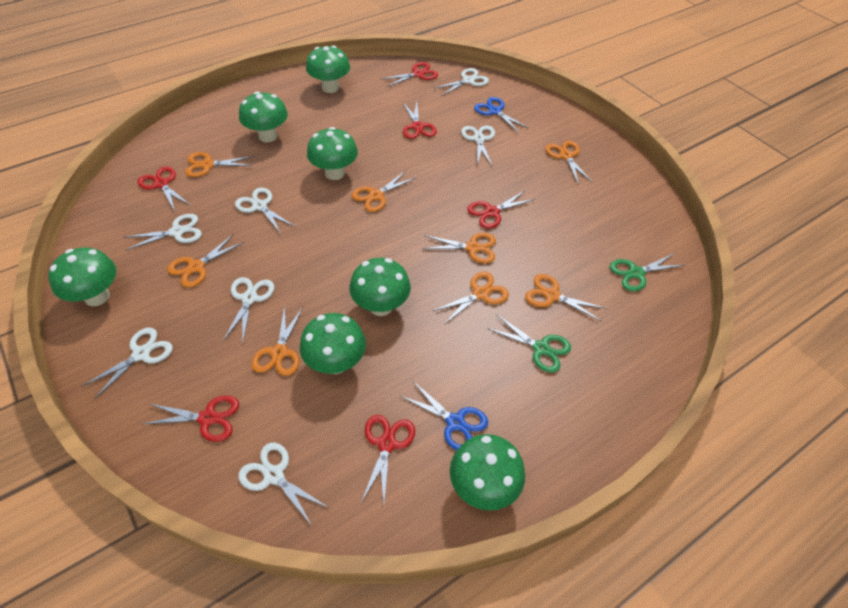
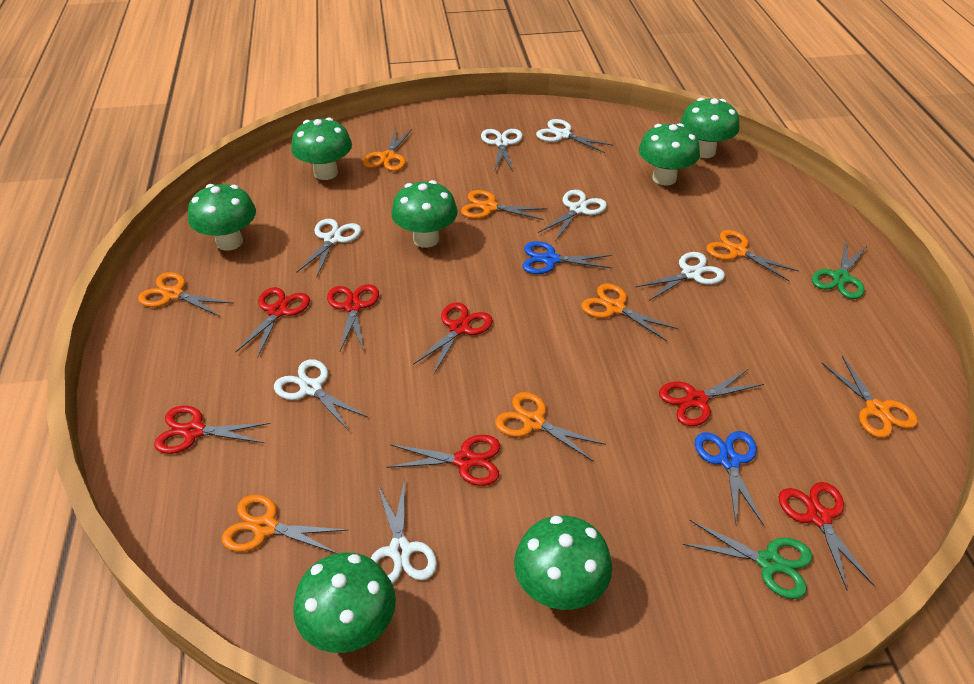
red scissors: 6 -> 7

